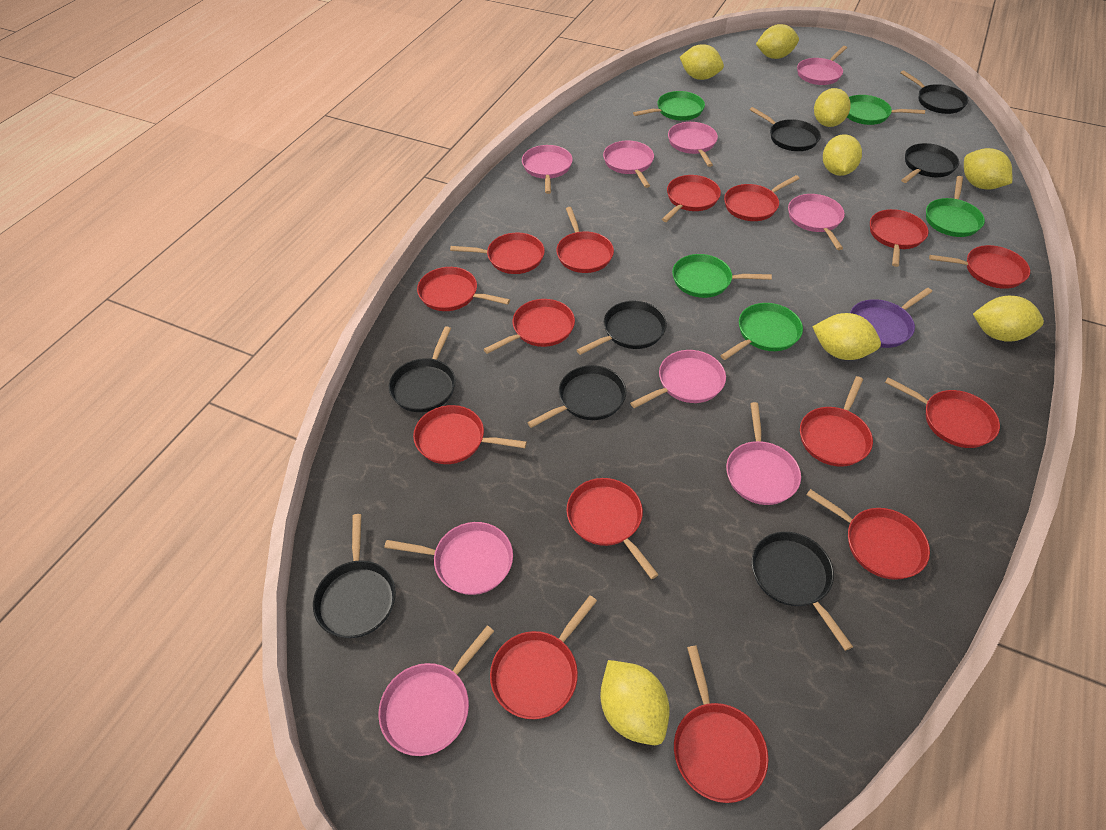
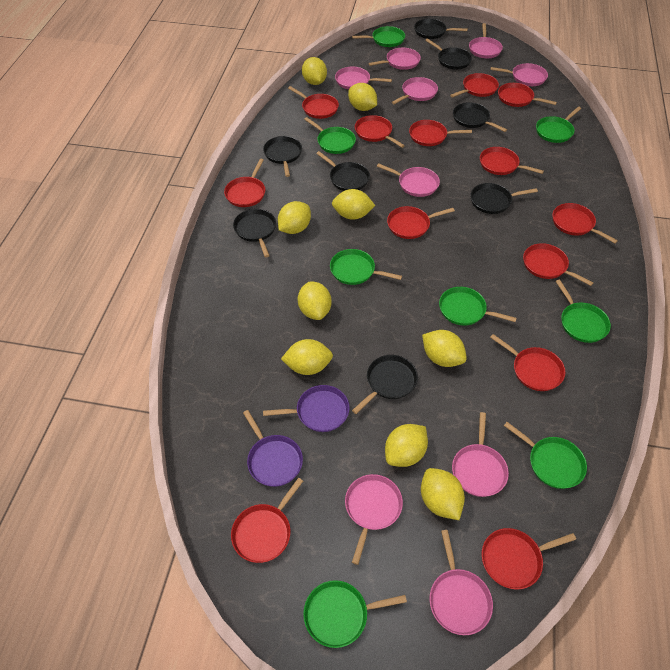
green pan: 5 -> 8
purple pan: 1 -> 2
red pan: 15 -> 13
yellow lemon: 8 -> 9

